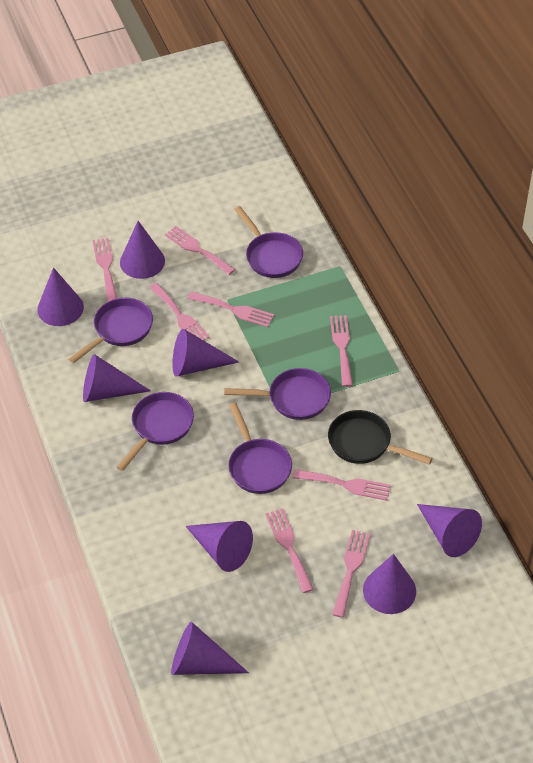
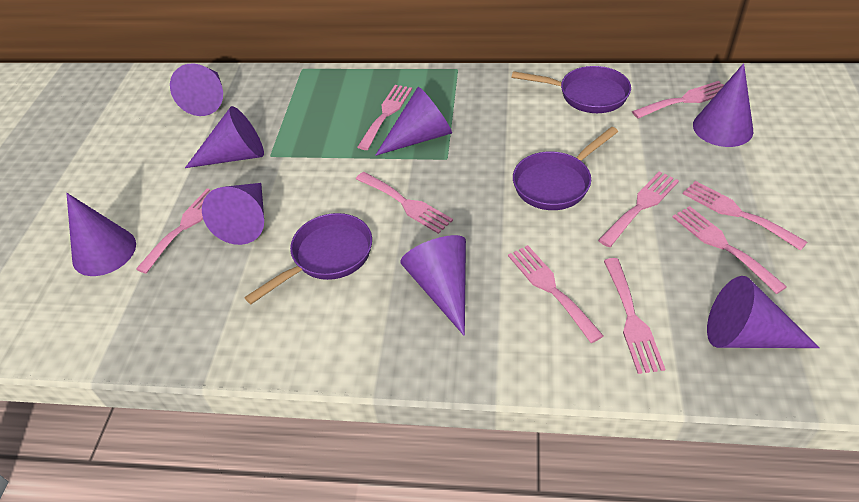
black pan: 1 -> 0
pink fork: 8 -> 9
purple pan: 5 -> 3

